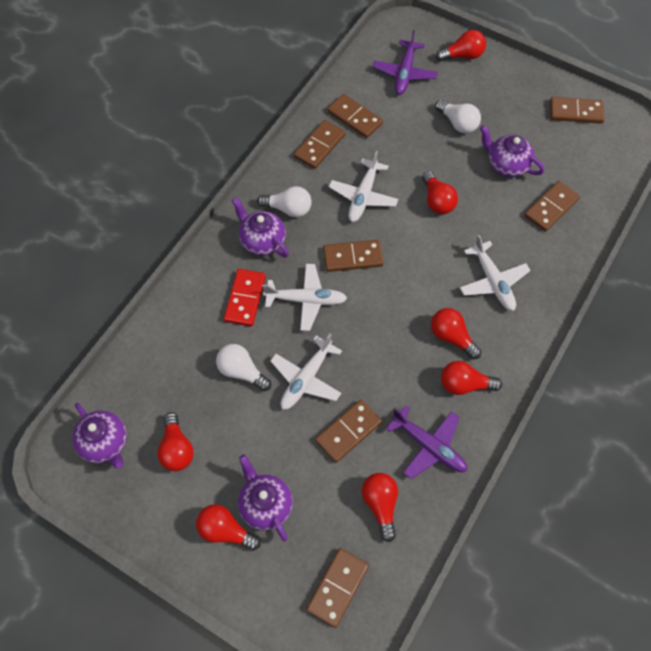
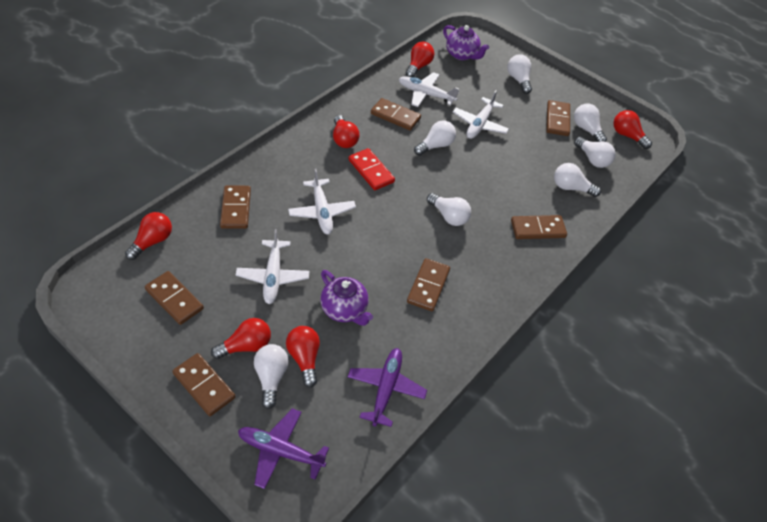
purple teapot: 4 -> 2
red light bulb: 7 -> 6
white light bulb: 3 -> 7

